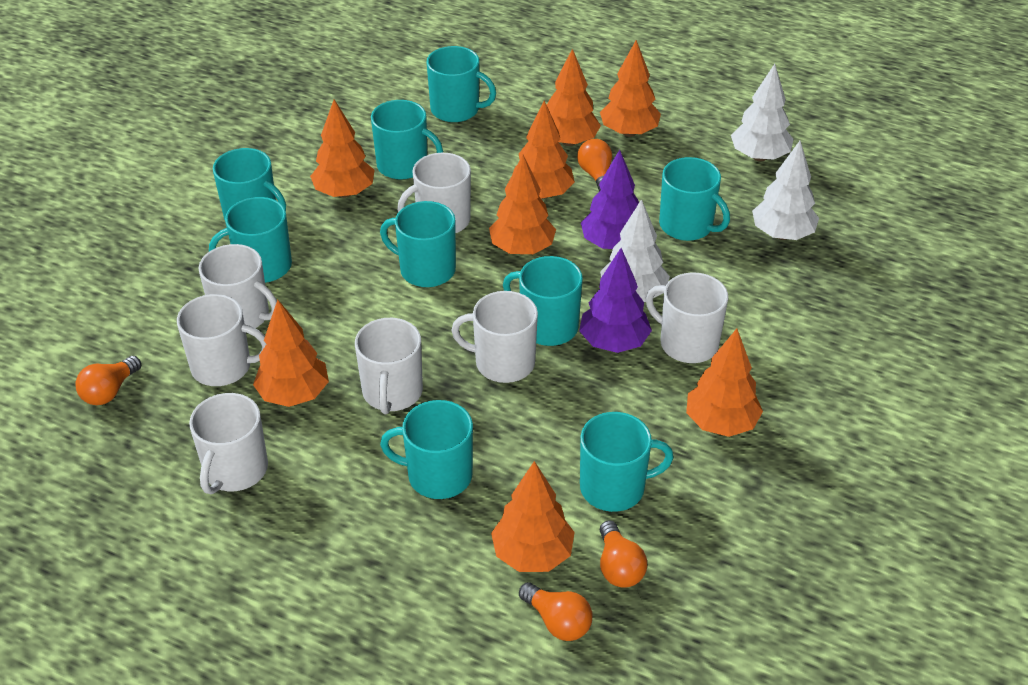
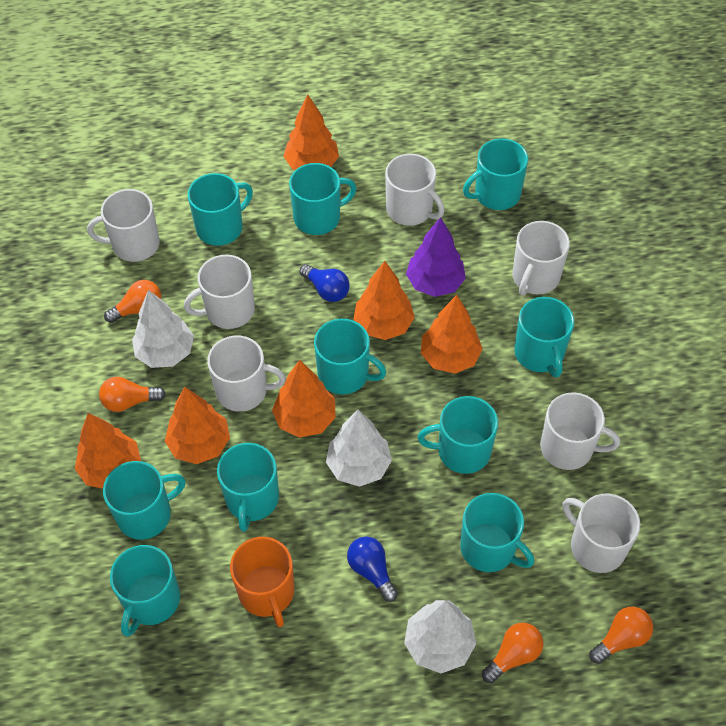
blue light bulb: 0 -> 2
orange mug: 0 -> 1
orange tree: 8 -> 6
purple tree: 2 -> 1
turquoise mug: 9 -> 10

